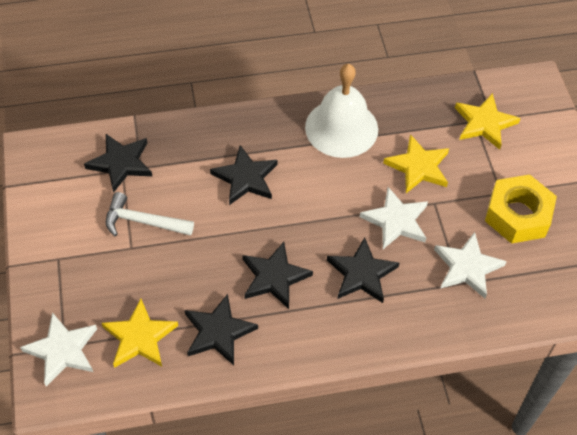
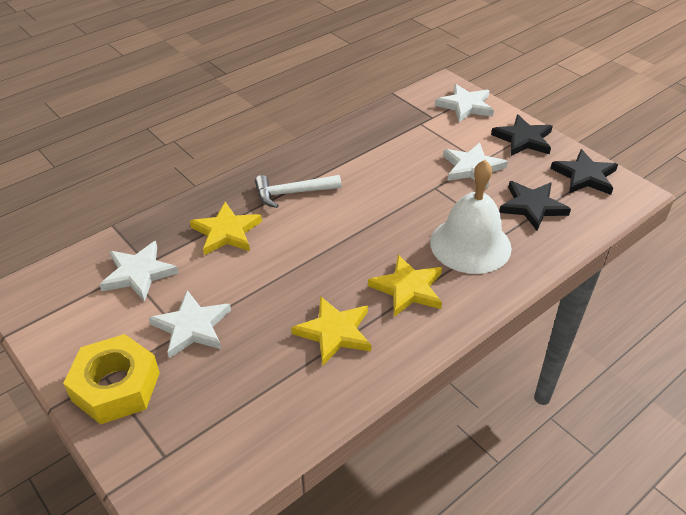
black star: 5 -> 3
white star: 3 -> 4

